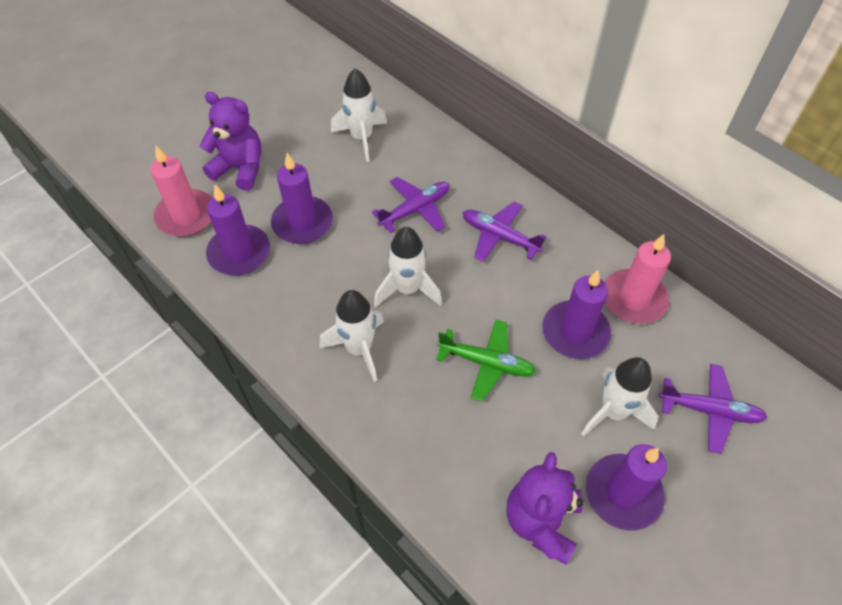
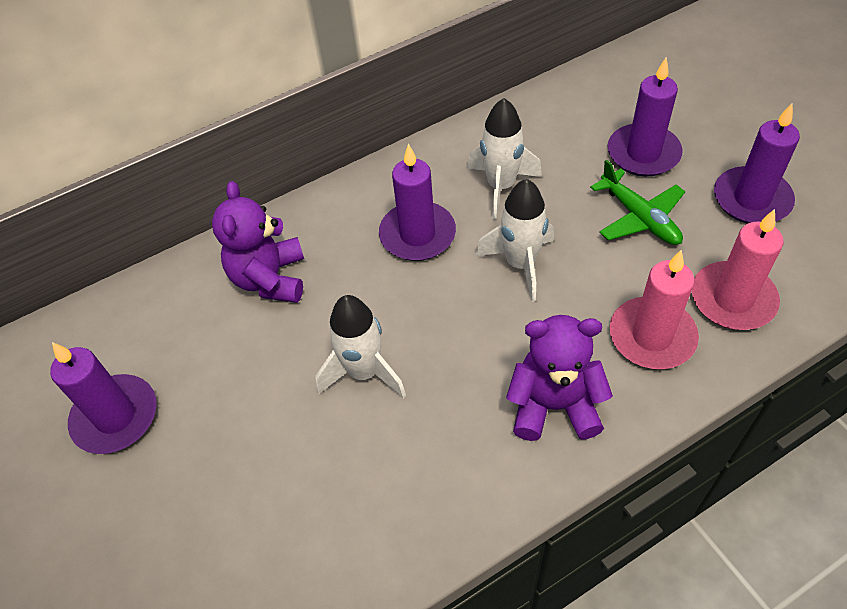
purple plane: 3 -> 0
white rocket: 4 -> 3

